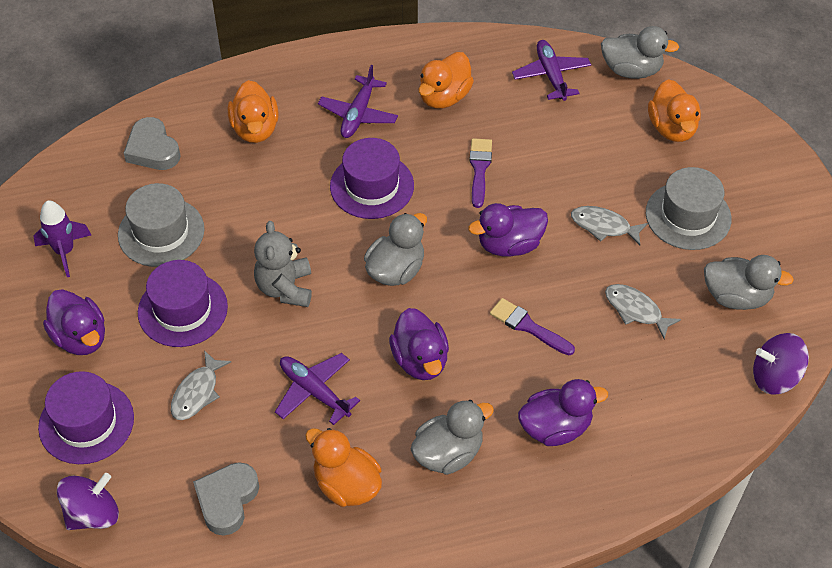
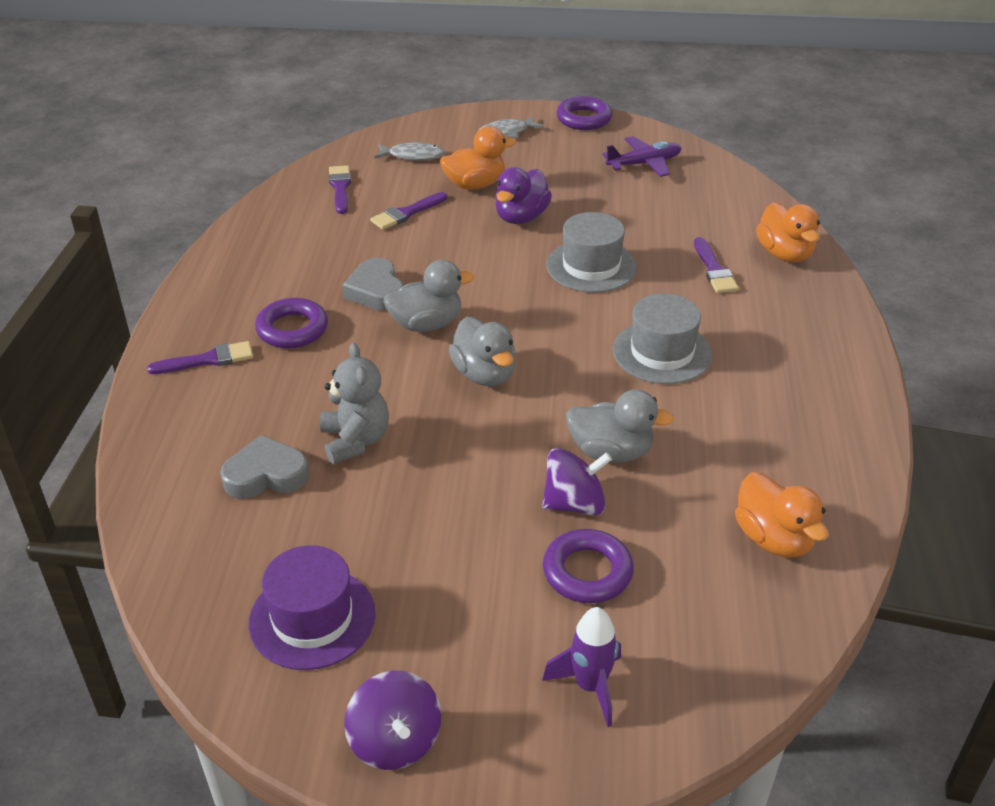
grey duck: 4 -> 3
grey fish: 3 -> 2
orange duck: 4 -> 3
purple brush: 2 -> 4
purple duck: 4 -> 1
purple hat: 3 -> 1
purple plane: 3 -> 1
purple ring: 0 -> 3

